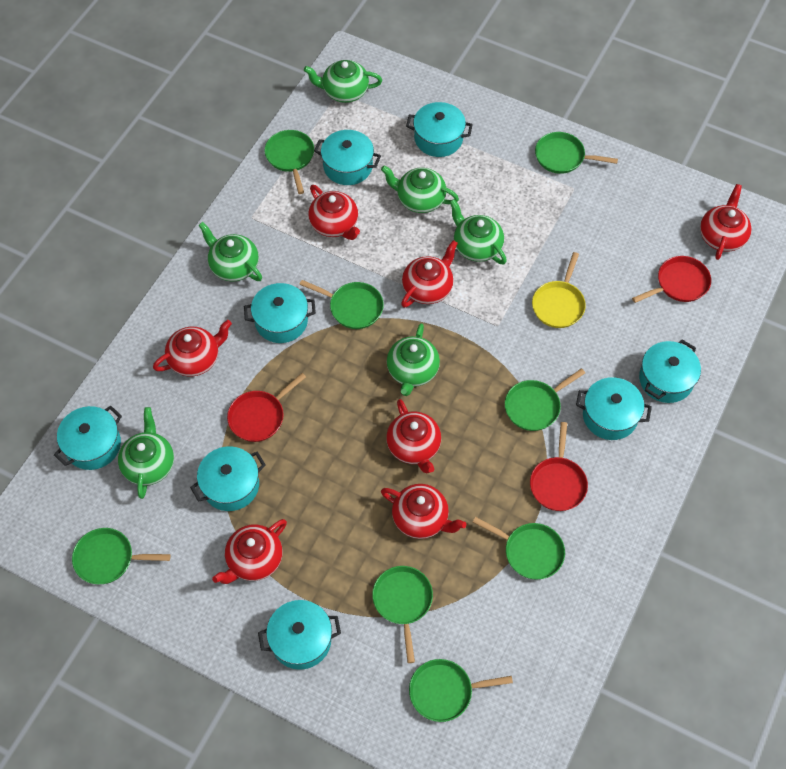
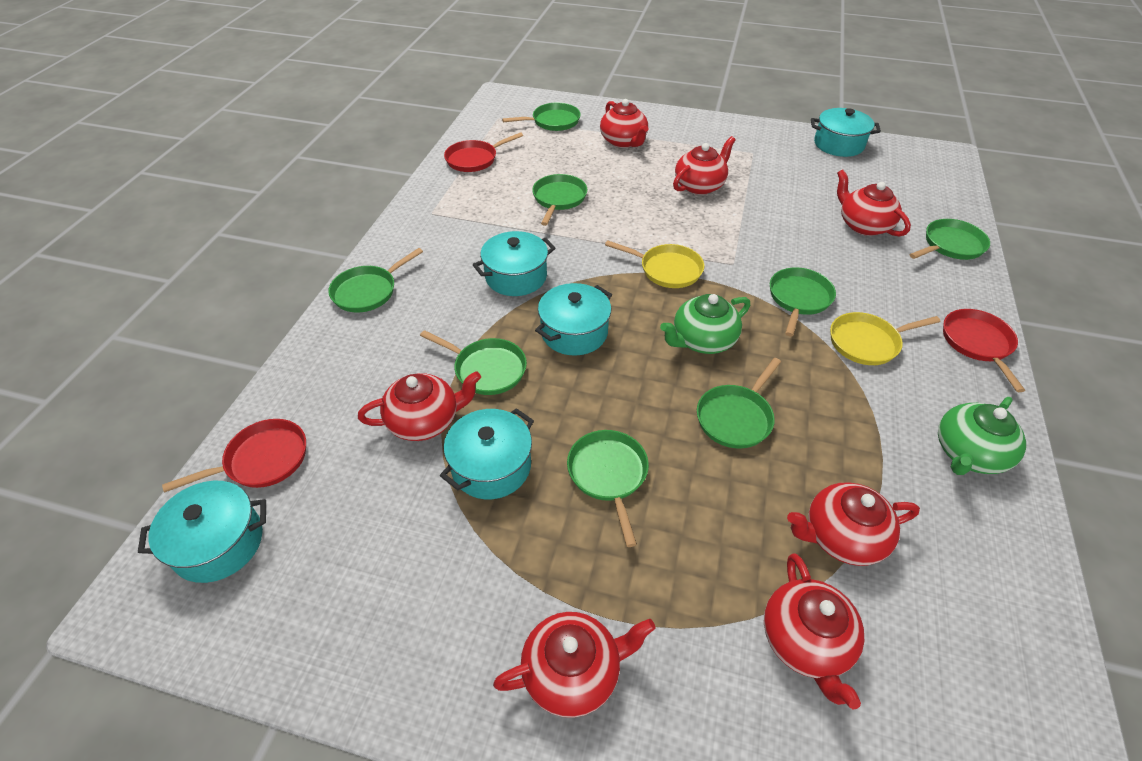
green teapot: 6 -> 2
turquoise pot: 8 -> 5
yellow pan: 1 -> 2

